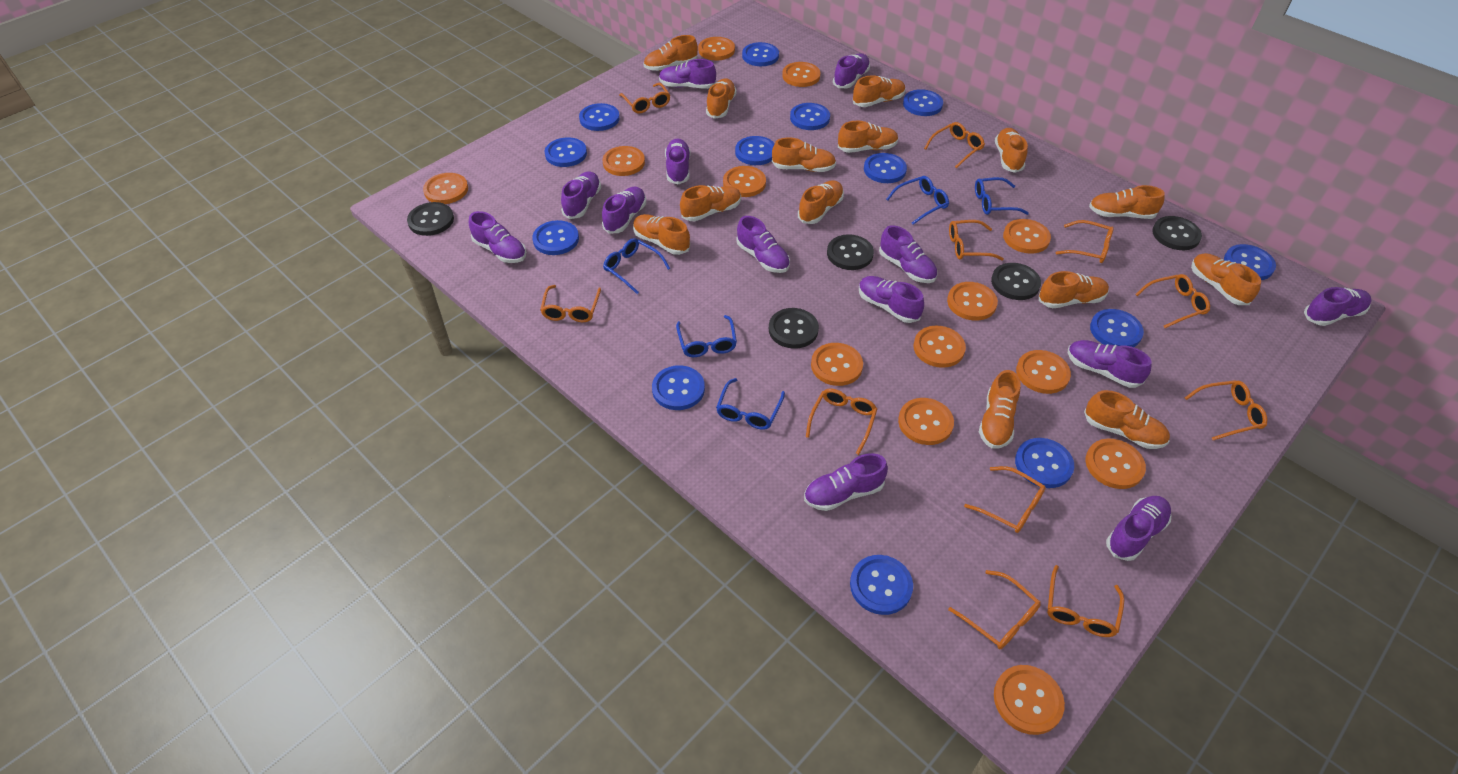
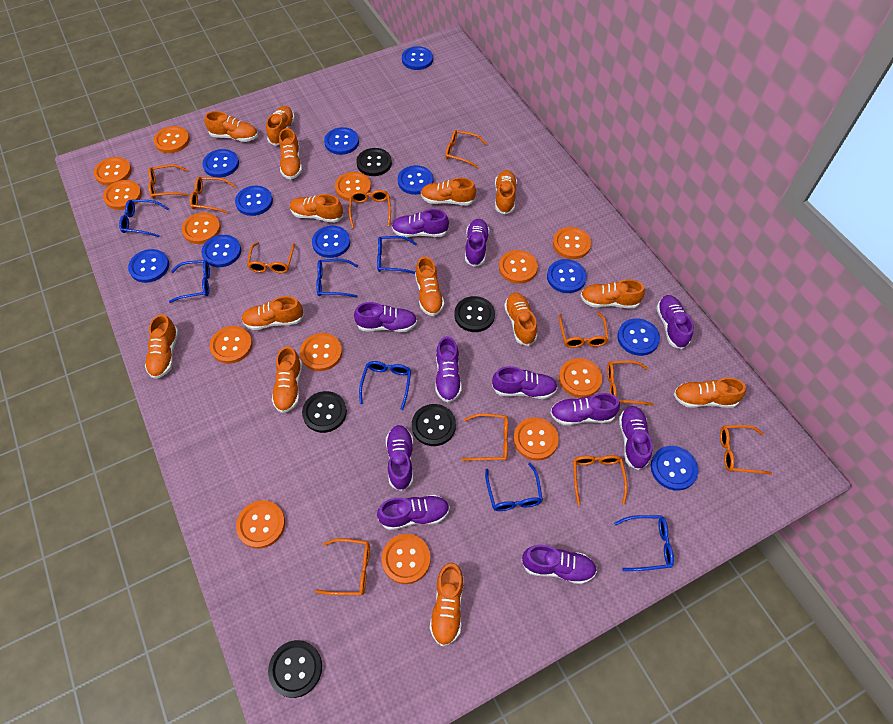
blue button: 13 -> 11
blue glasses: 5 -> 7
purple shoe: 13 -> 11

